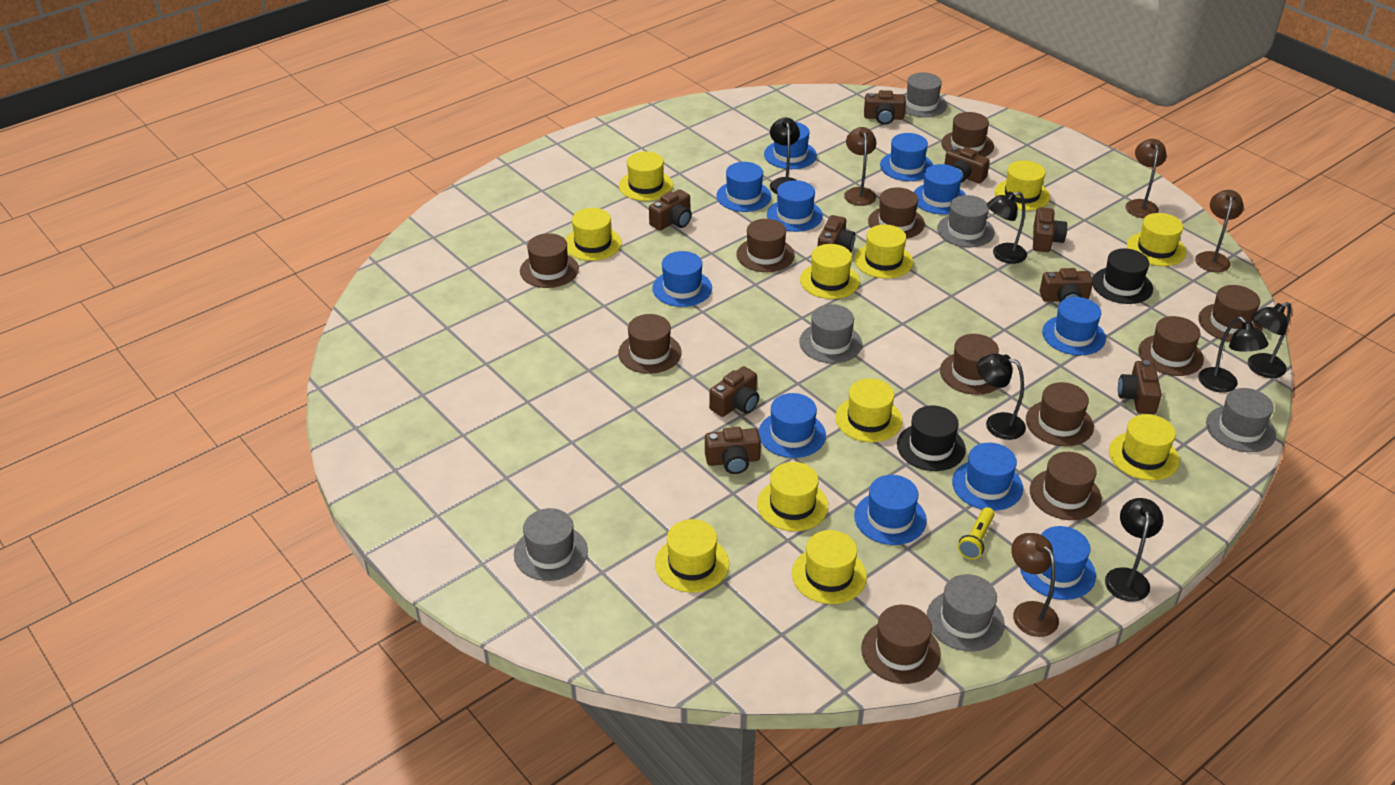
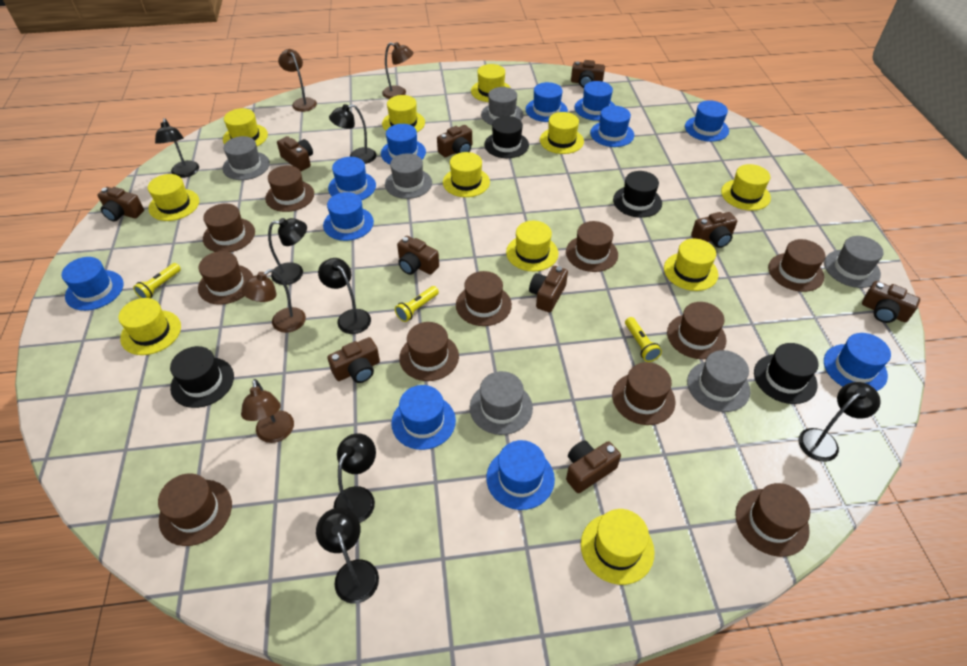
black hat: 2 -> 4
black lamp: 6 -> 7
brown camera: 9 -> 10
yellow flashlight: 1 -> 3

